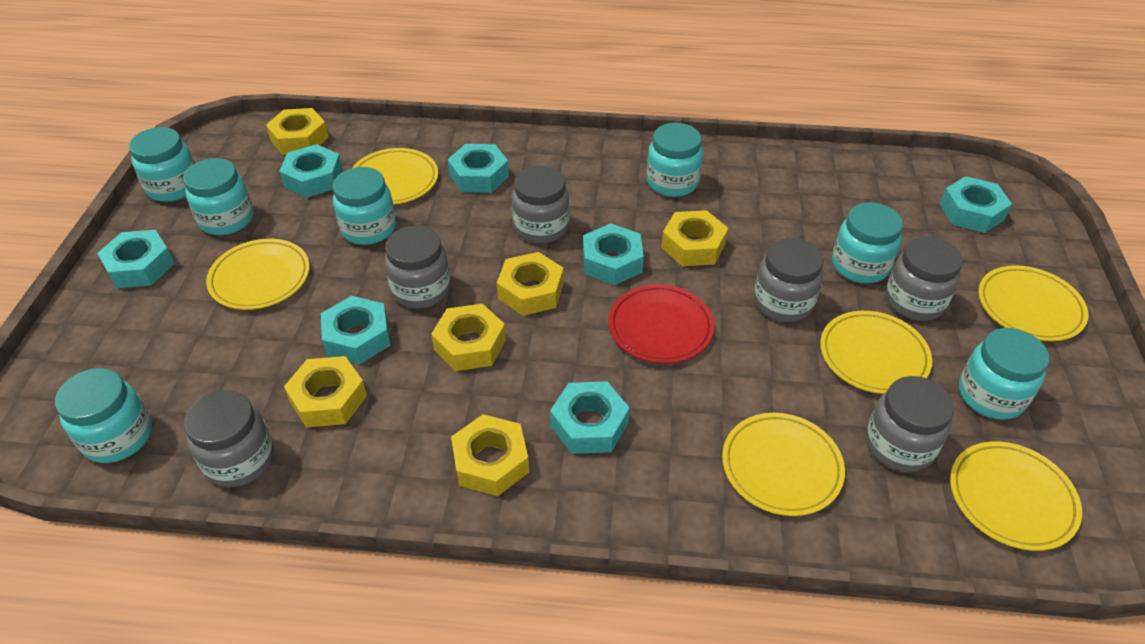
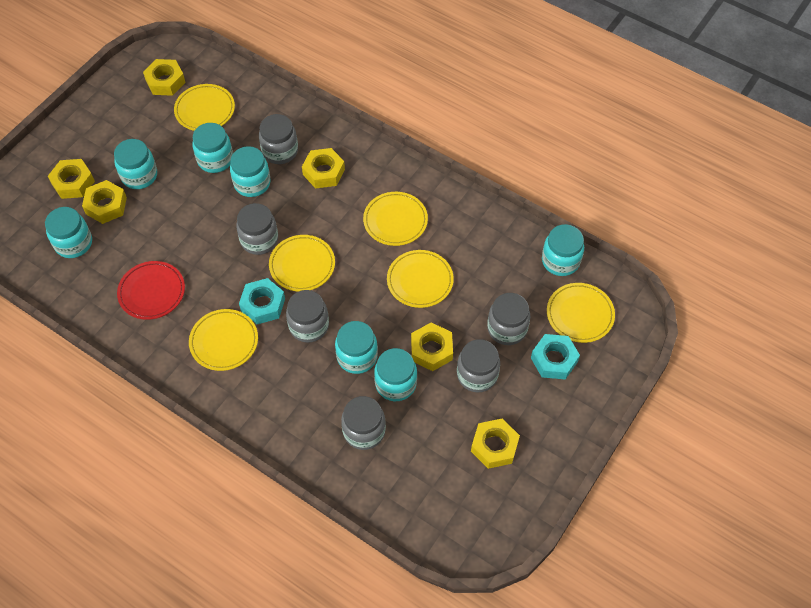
turquoise nut: 7 -> 2

